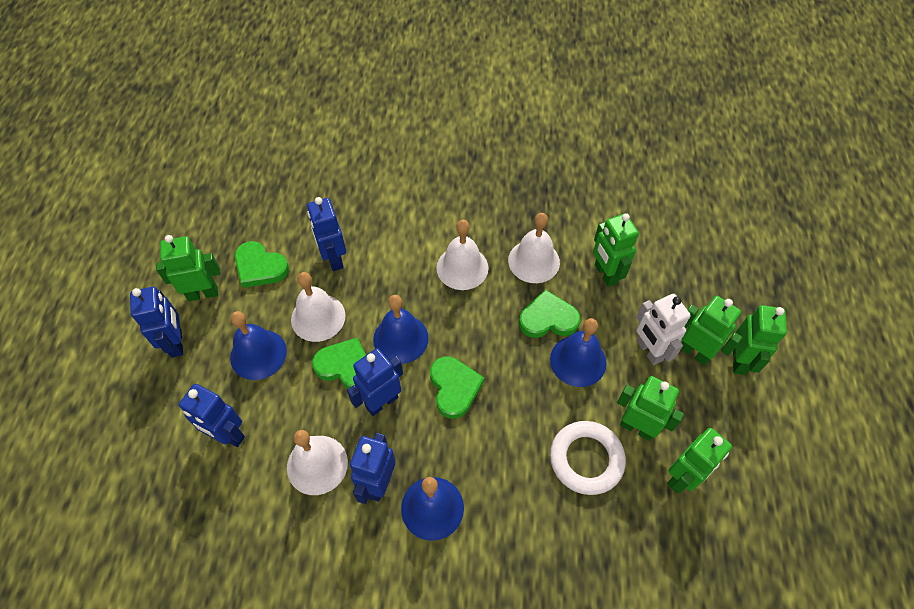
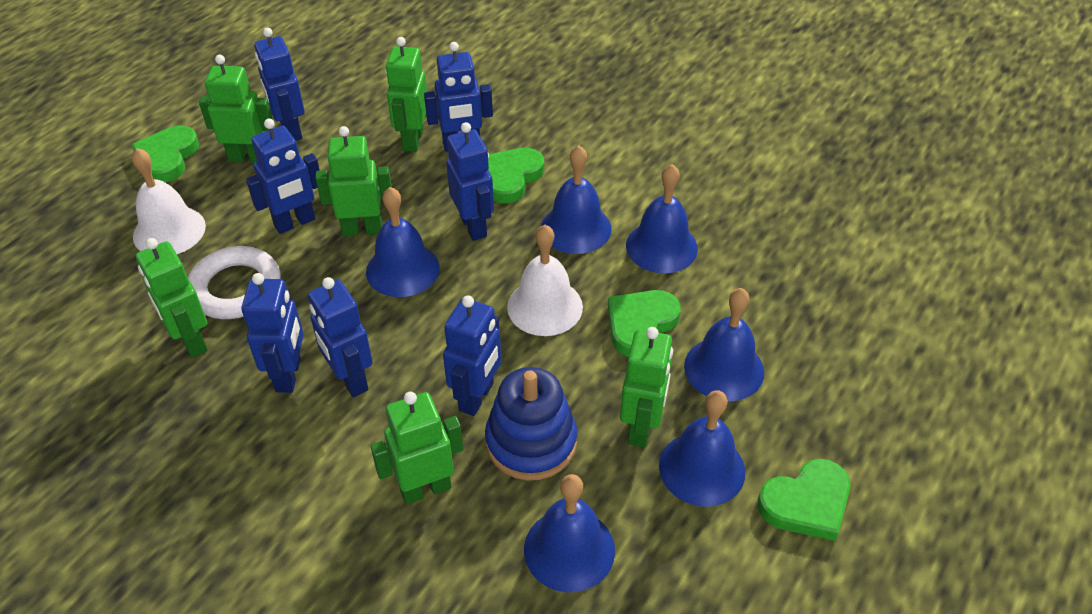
blue bell: 4 -> 6
blue robot: 5 -> 7
blue stacking toy: 0 -> 1
white bell: 4 -> 2
white robot: 1 -> 0

